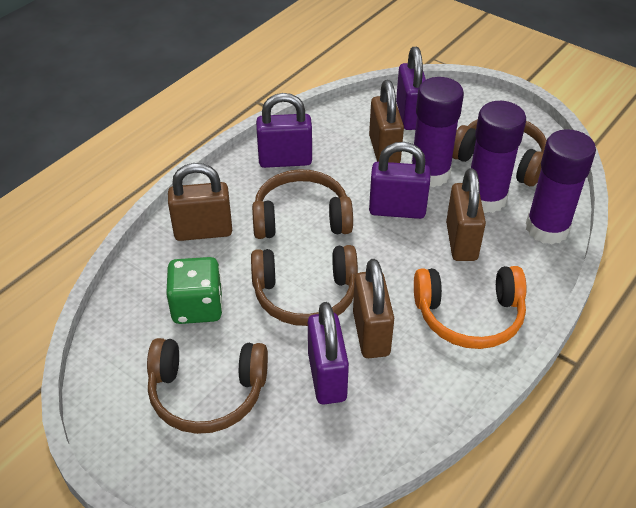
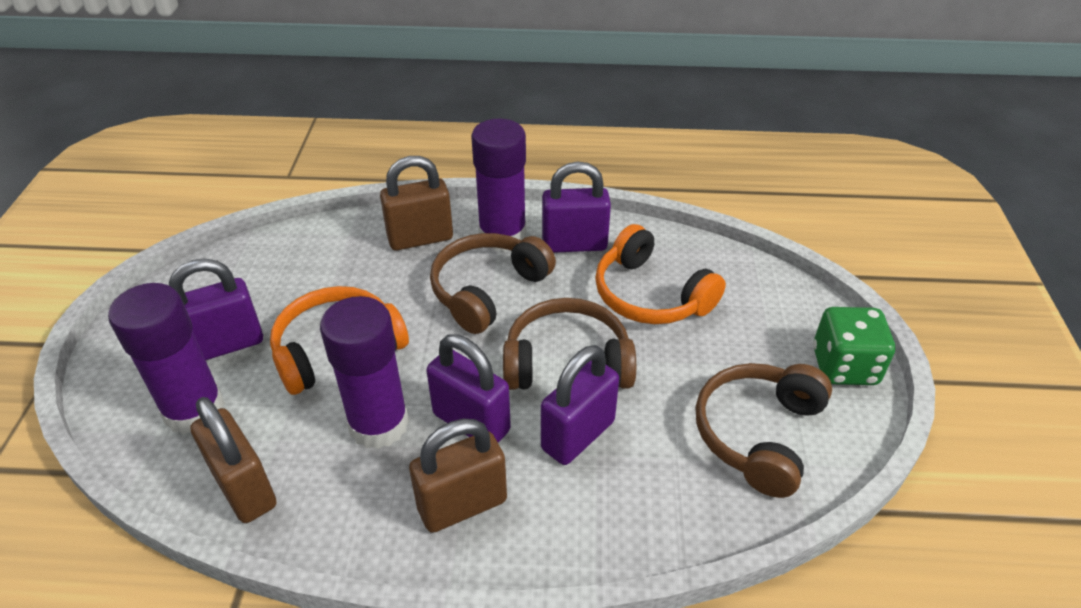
brown headphones: 4 -> 3
brown padlock: 4 -> 3
orange headphones: 1 -> 2

